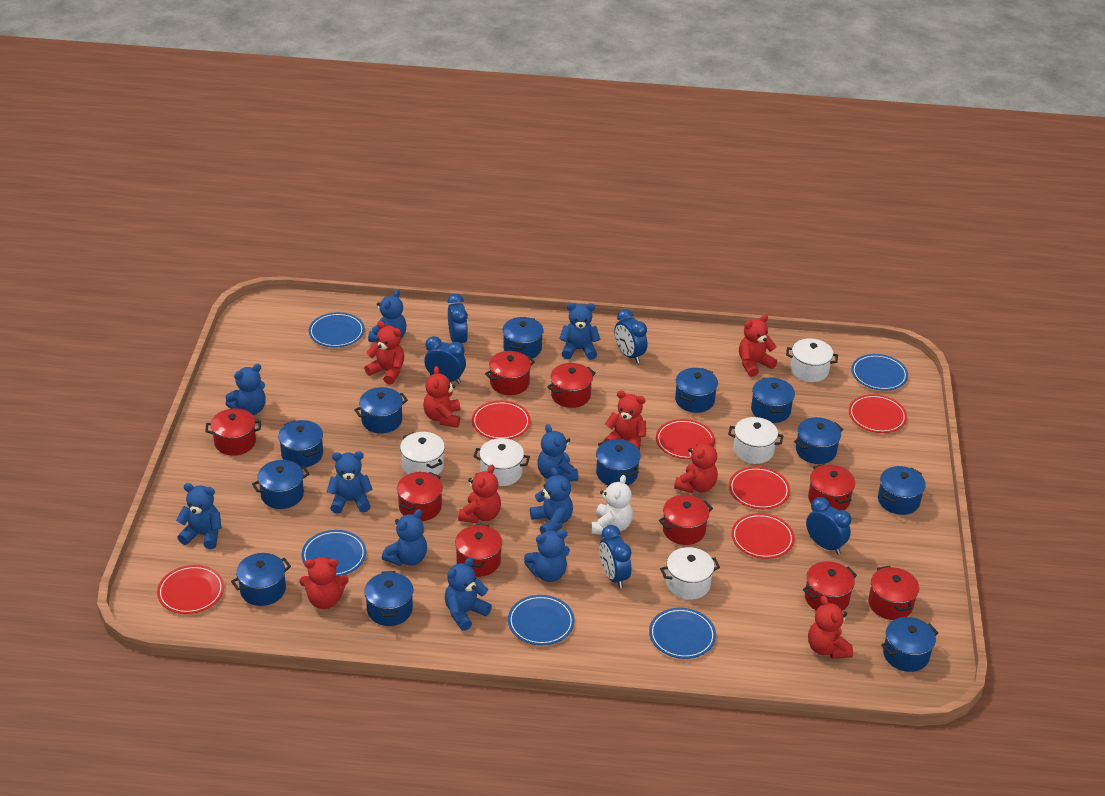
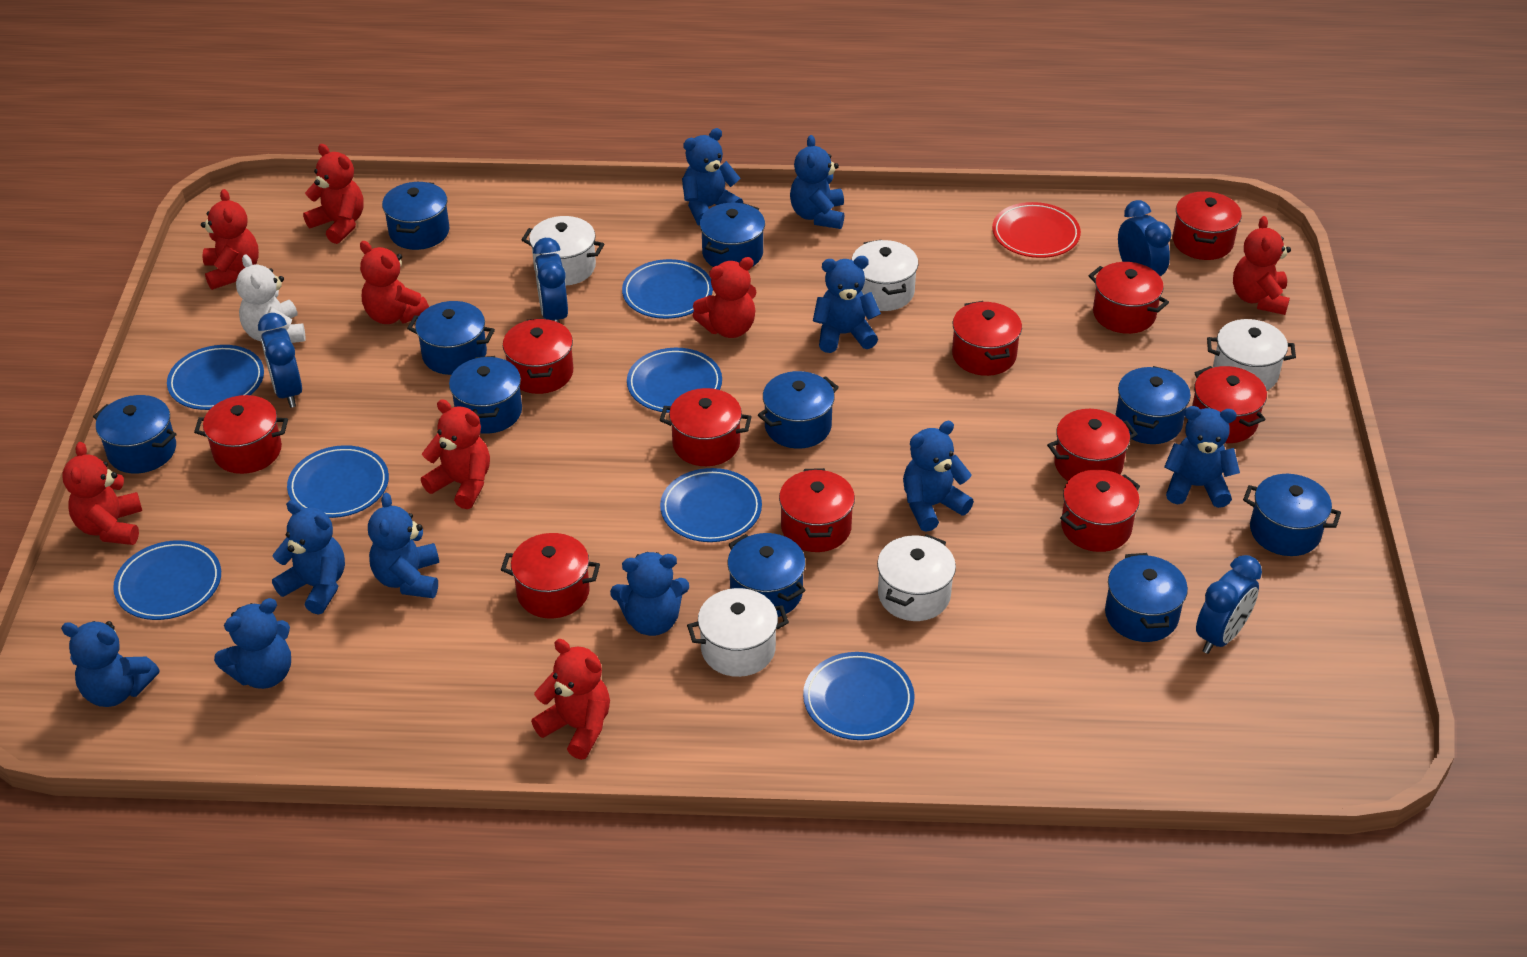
blue clock: 5 -> 4
blue plate: 5 -> 7
blue pot: 12 -> 10
red plate: 6 -> 1
red pot: 9 -> 11

